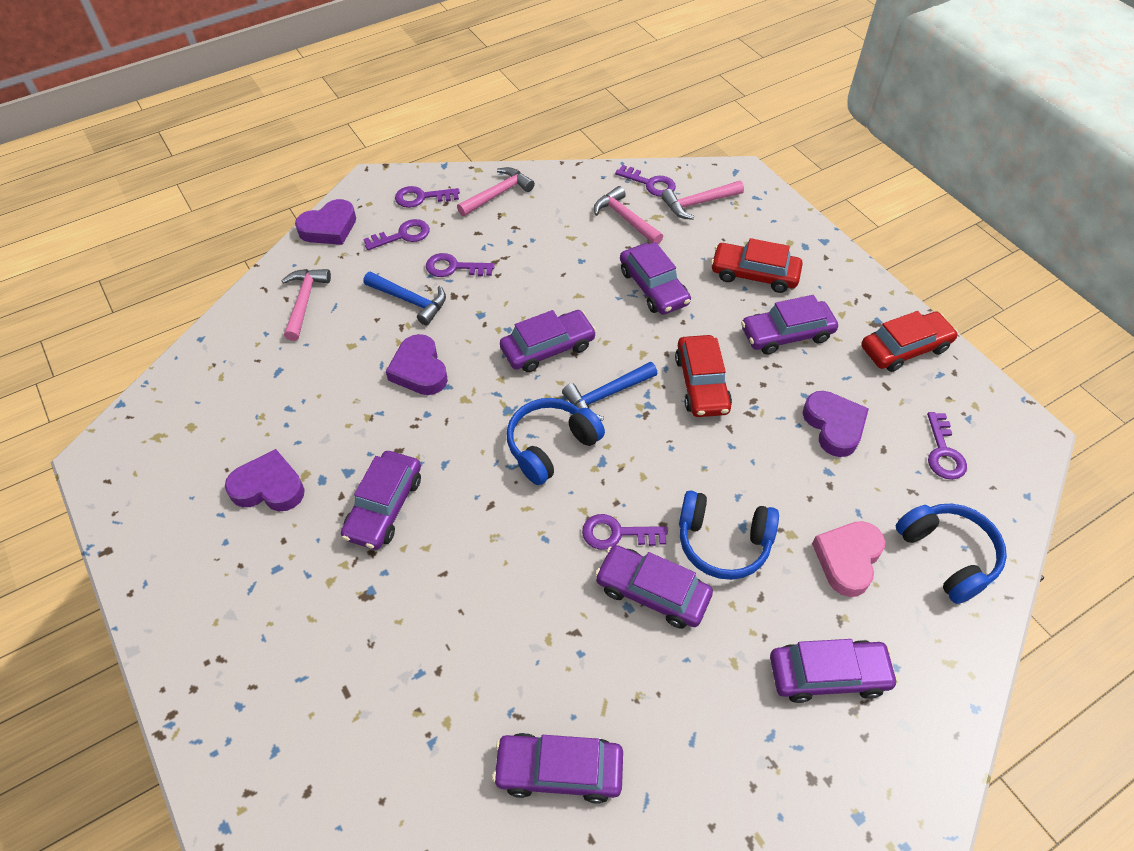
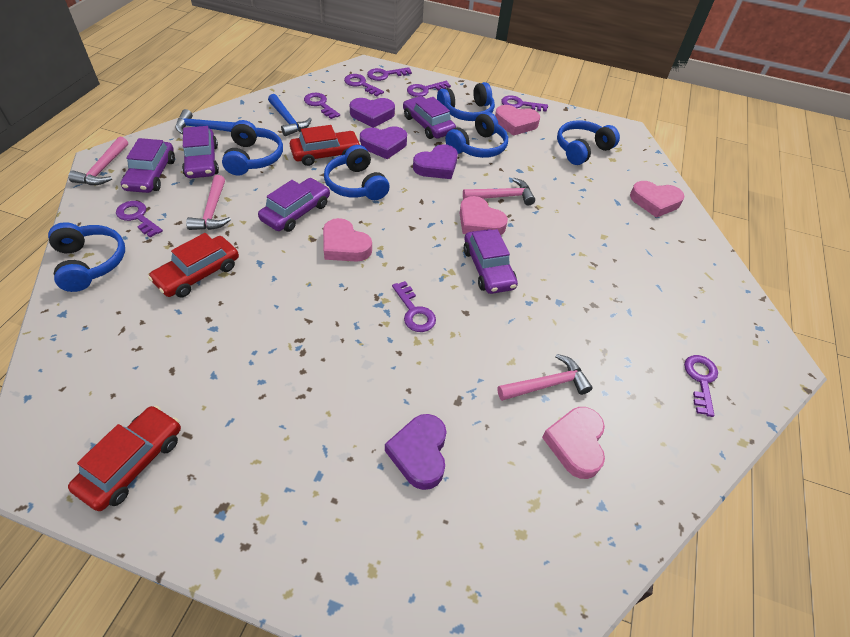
blue headphones: 3 -> 6
pink heart: 1 -> 5
purple car: 7 -> 5
purple key: 6 -> 8

